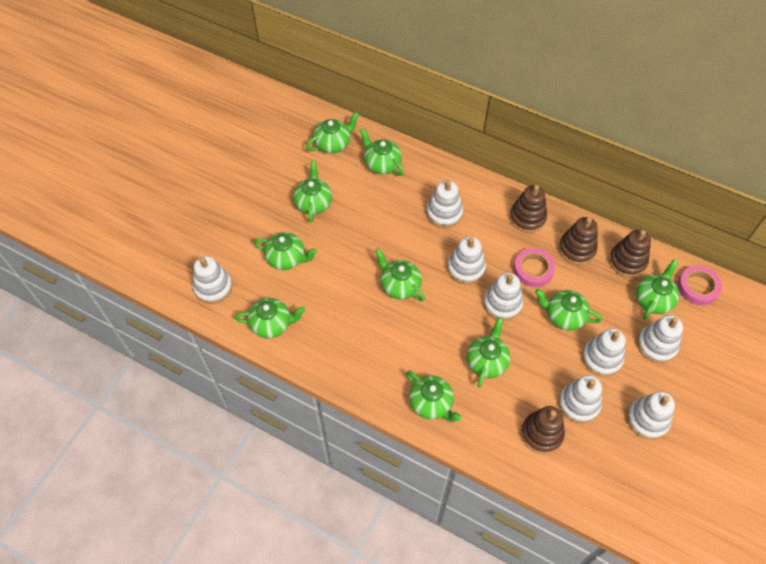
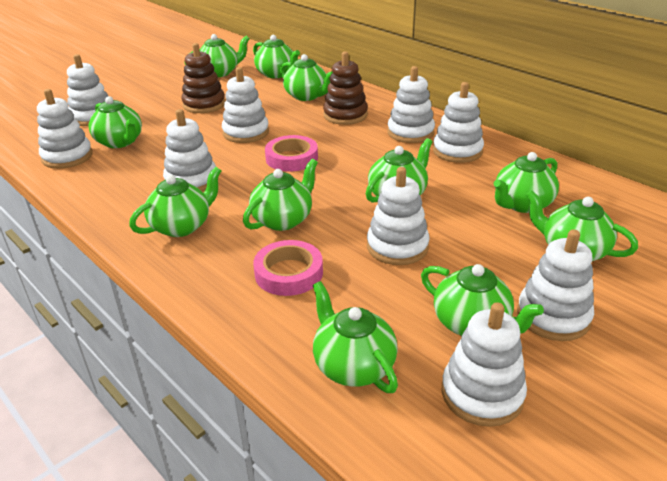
brown stacking toy: 4 -> 2
green teapot: 10 -> 11
white stacking toy: 8 -> 9

